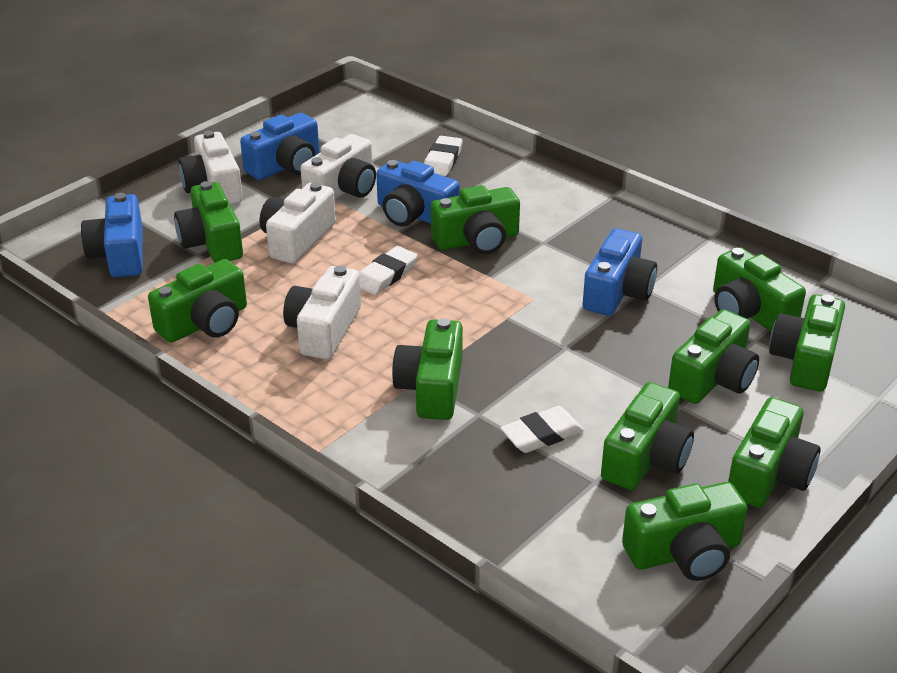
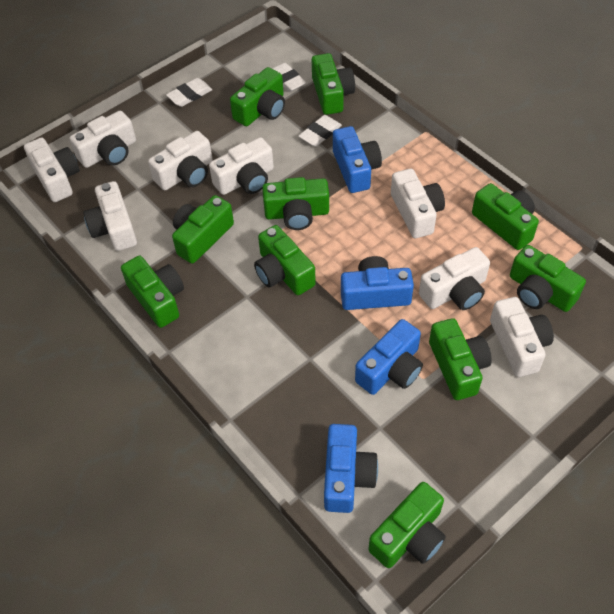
white camera: 4 -> 8

